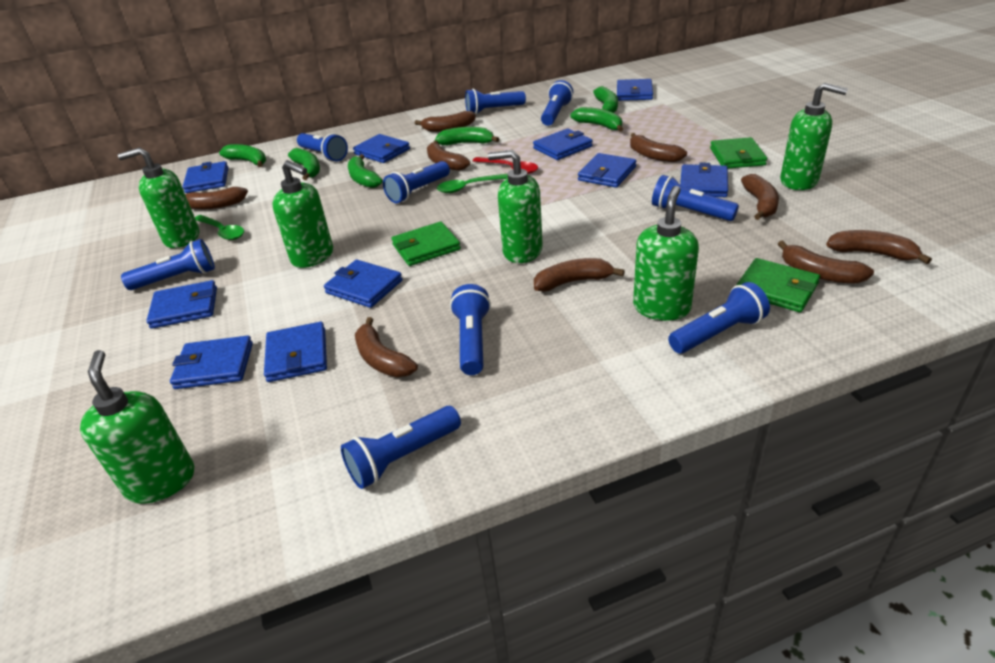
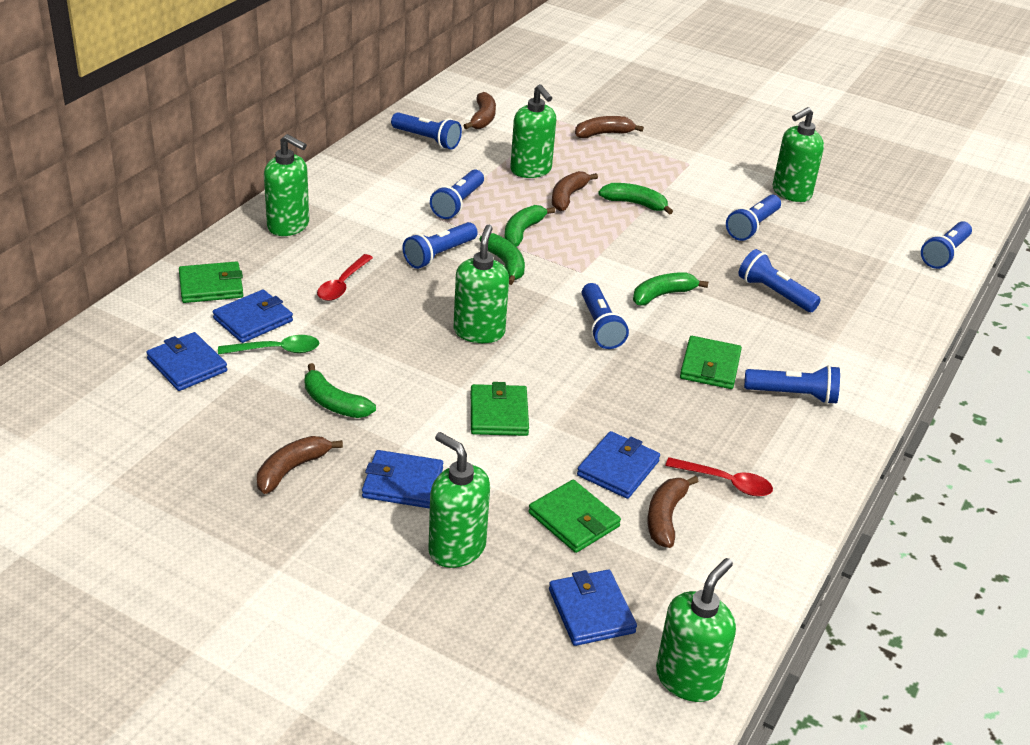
blue flashlight: 9 -> 8
blue wallet: 10 -> 5
brown banana: 9 -> 5
green banana: 6 -> 5
green spoon: 2 -> 1
green wallet: 3 -> 4
red spoon: 1 -> 2

